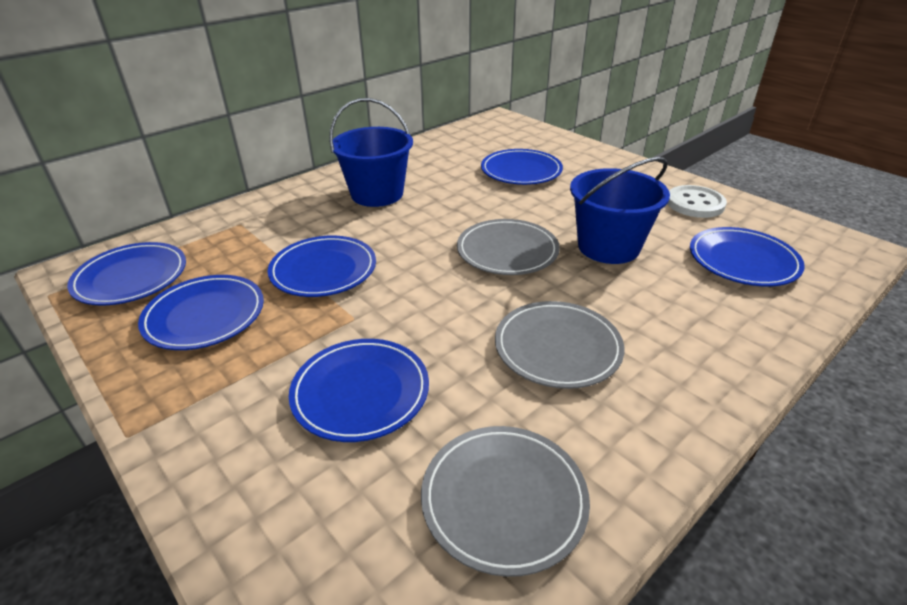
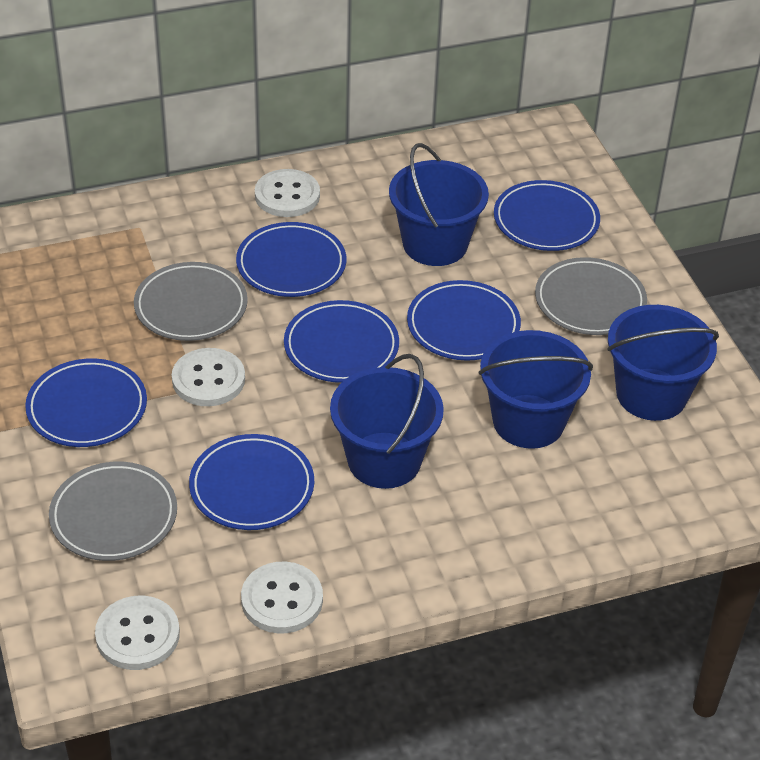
blue bucket: 2 -> 4
white button: 1 -> 4

